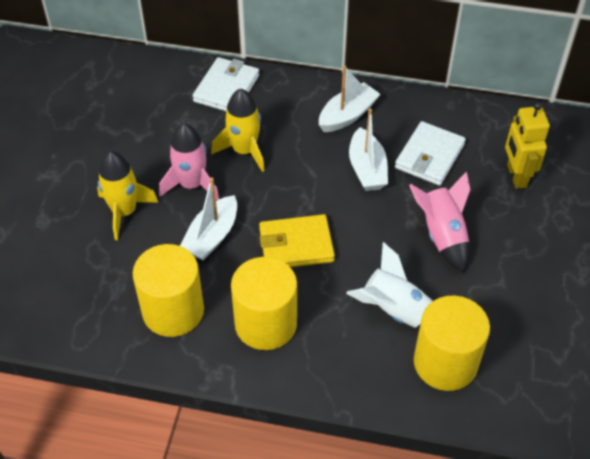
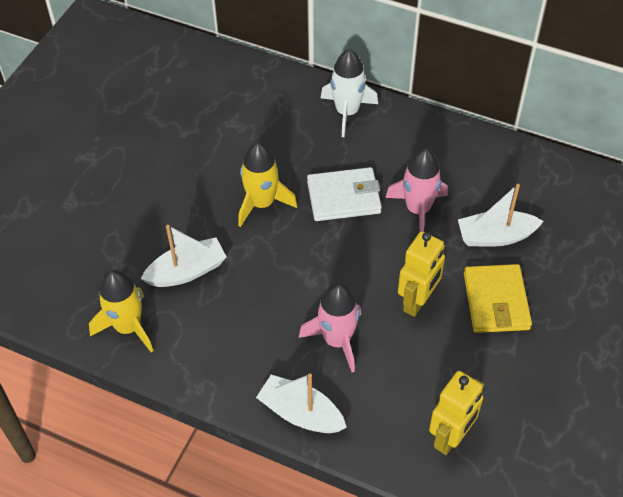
white wallet: 2 -> 1
yellow cylinder: 3 -> 0
yellow robot: 1 -> 2

